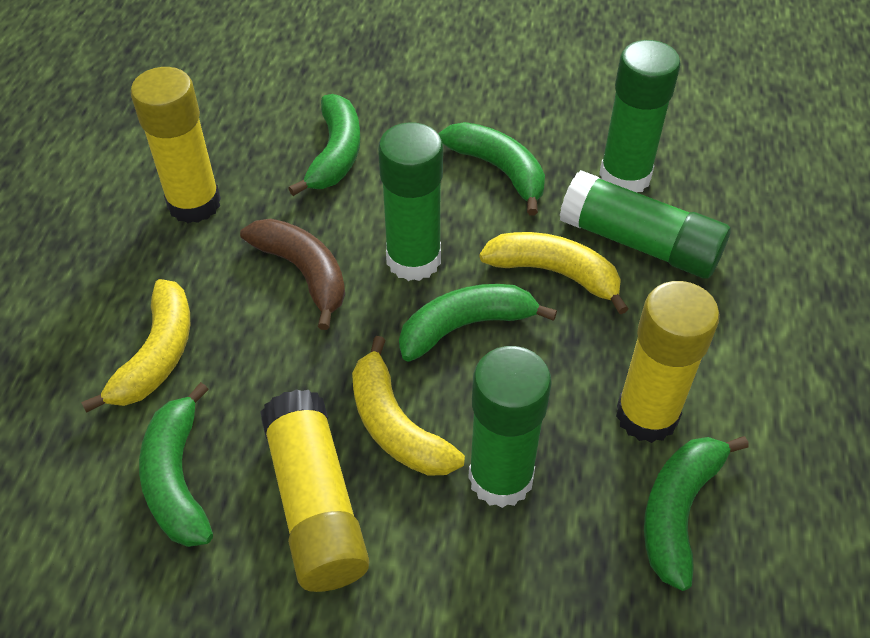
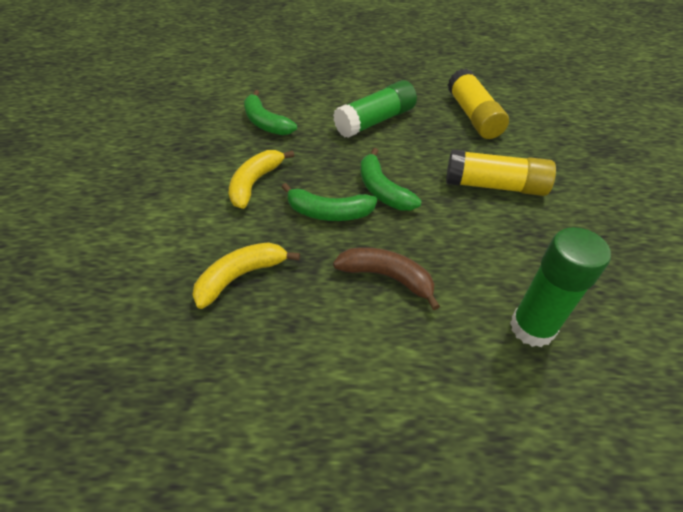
green banana: 5 -> 3
green glue stick: 4 -> 2
yellow banana: 3 -> 2
yellow glue stick: 3 -> 2

